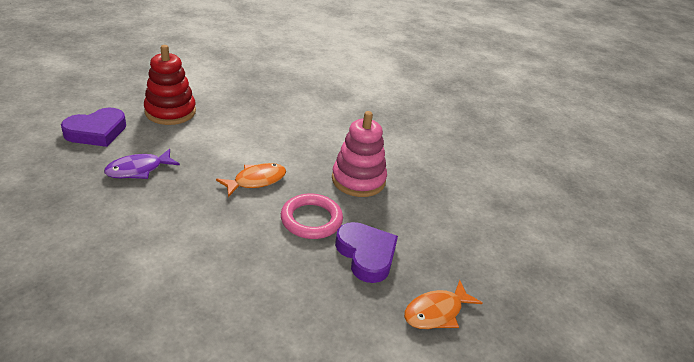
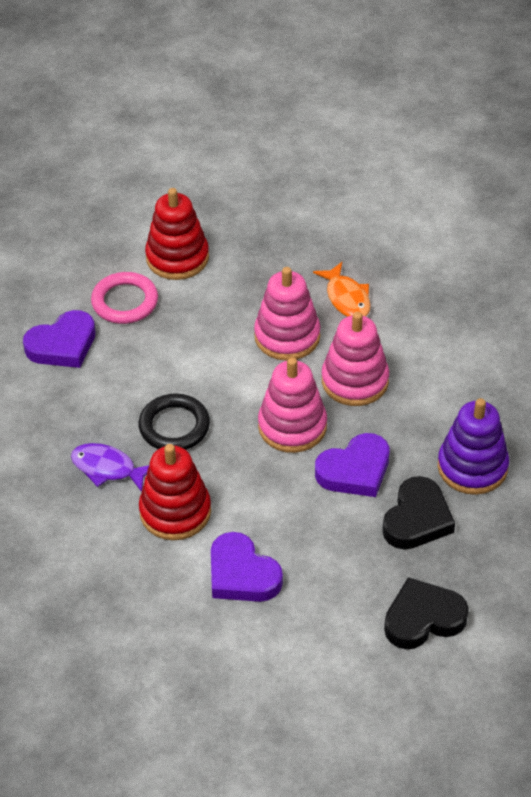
black heart: 0 -> 2
black ring: 0 -> 1
orange fish: 2 -> 1
pink stacking toy: 1 -> 3
purple heart: 2 -> 3
purple stacking toy: 0 -> 1
red stacking toy: 1 -> 2

